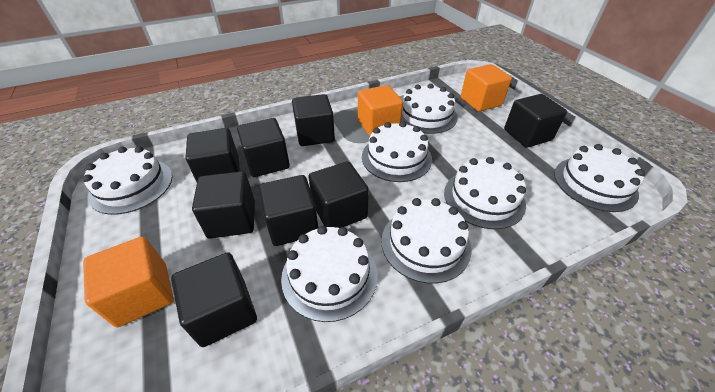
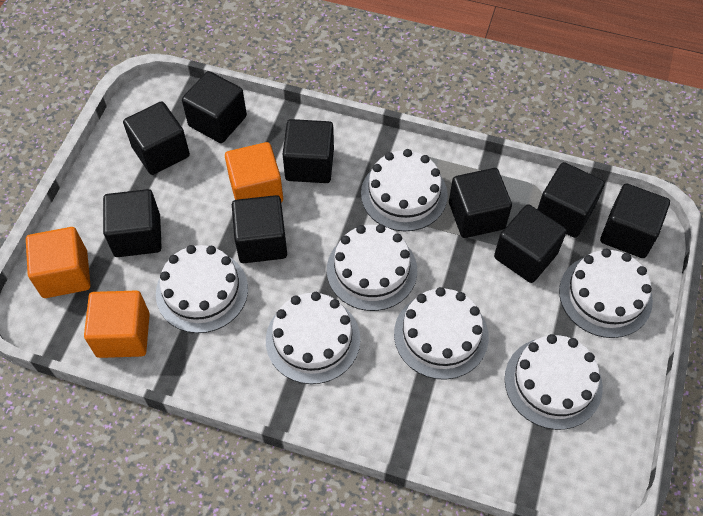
black cube: 8 -> 9

